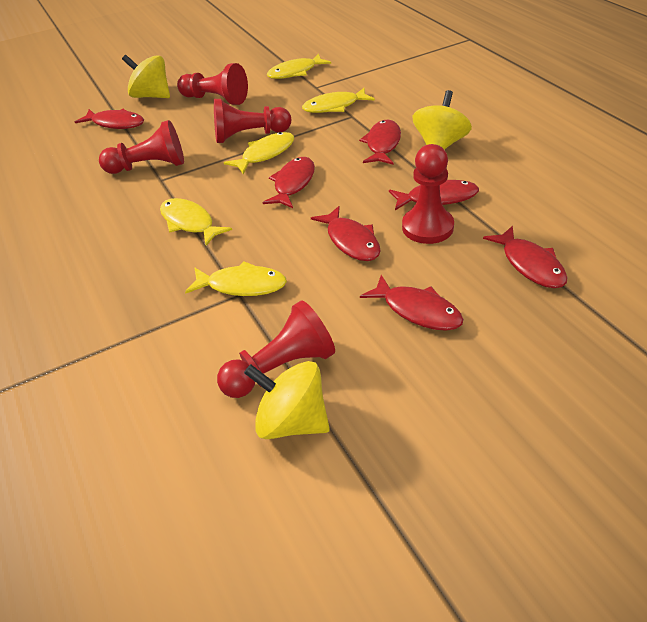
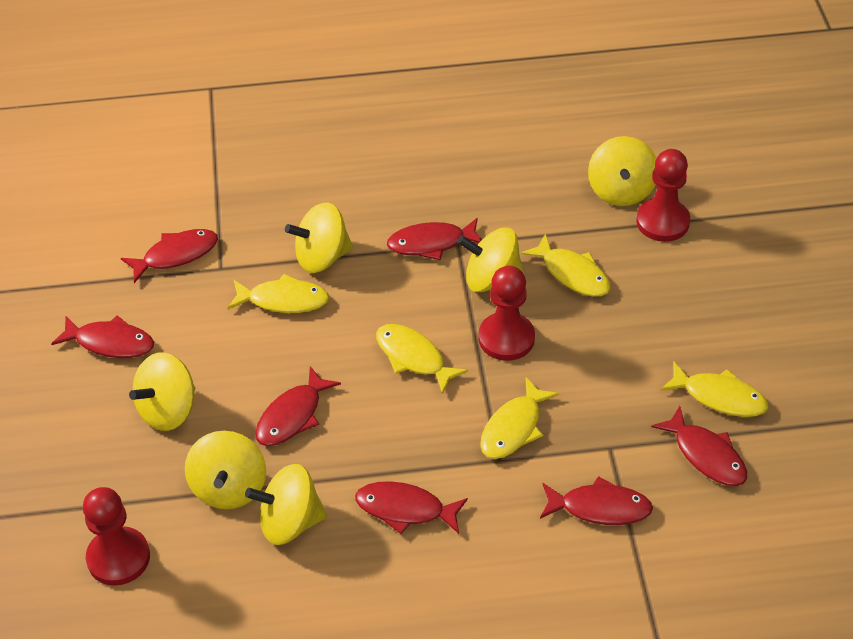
red pawn: 5 -> 3
yellow spinning top: 3 -> 6

